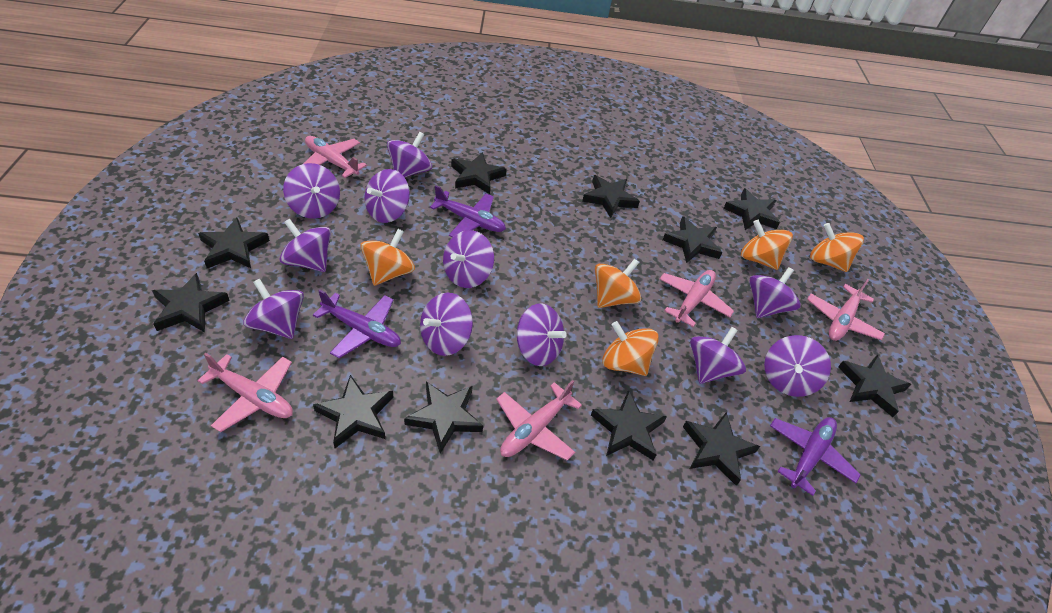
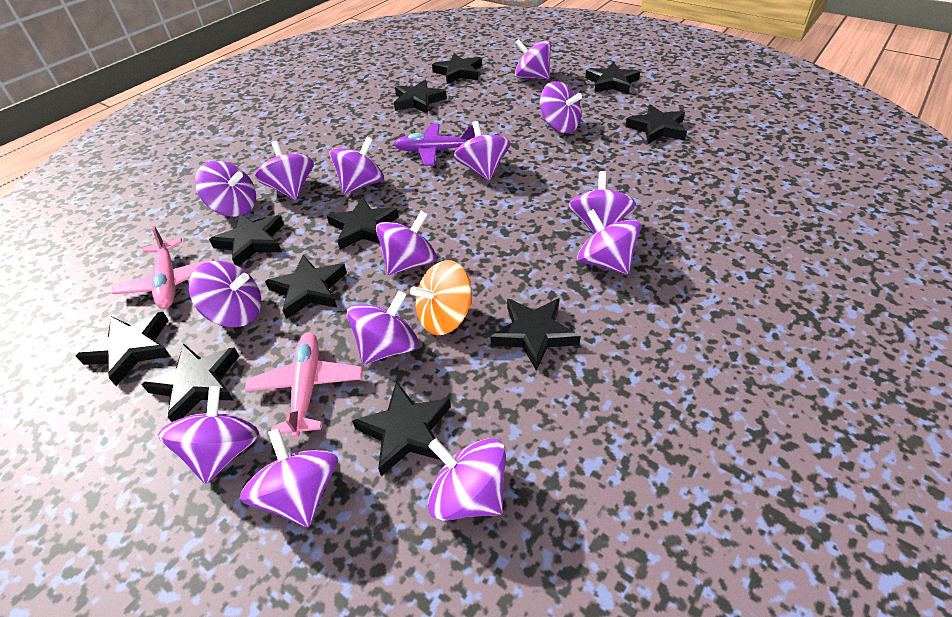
orange spinning top: 5 -> 1
pink plane: 5 -> 2
purple plane: 3 -> 1
purple spinning top: 11 -> 14

